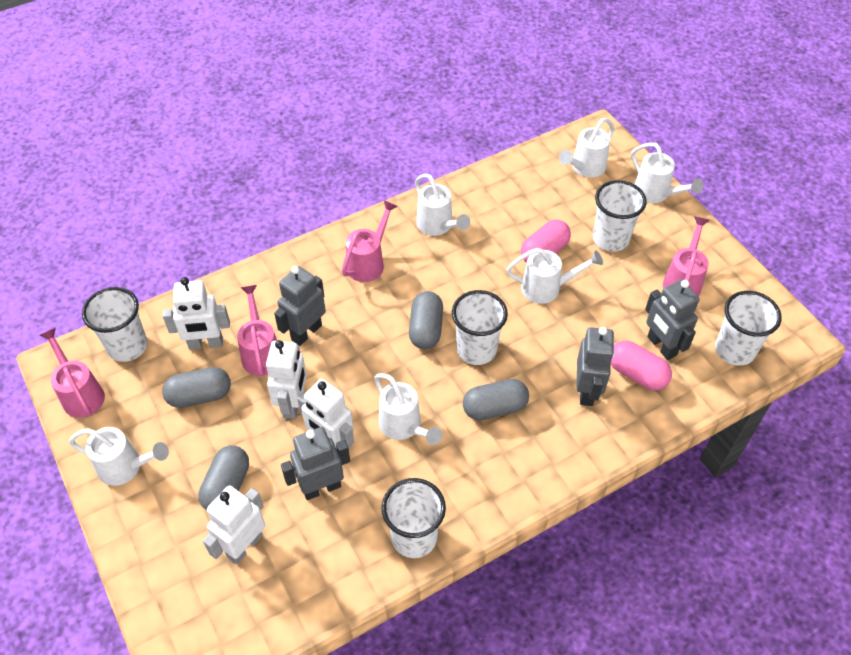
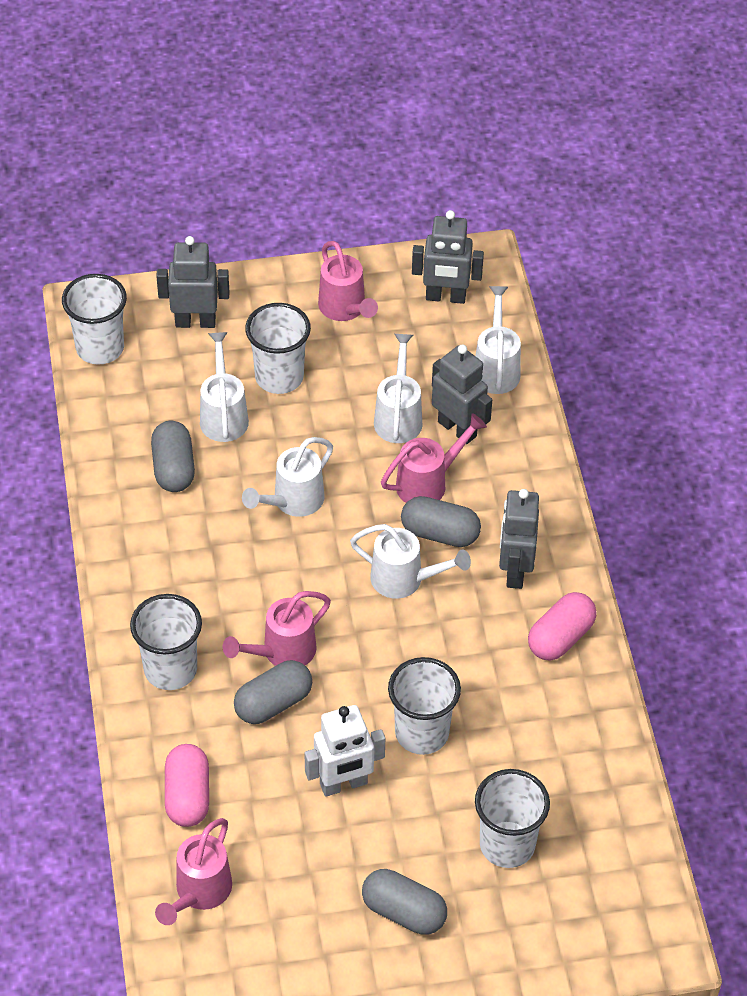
white robot: 4 -> 1
white watering can: 6 -> 5

